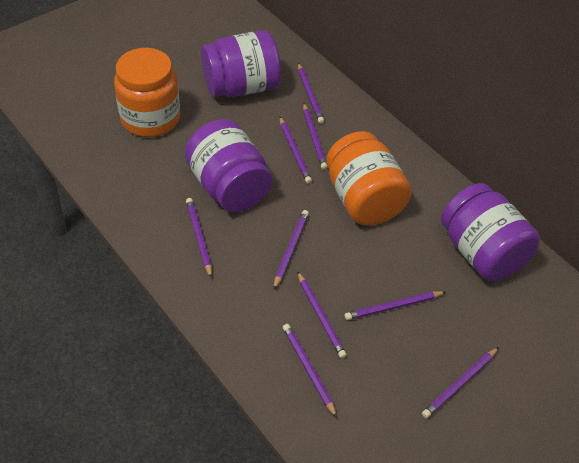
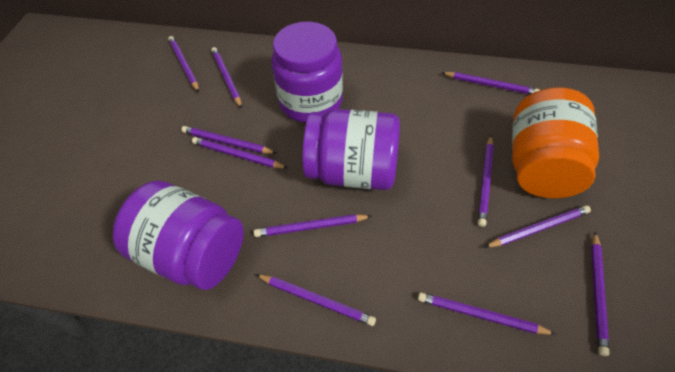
orange jar: 2 -> 1
purple pencil: 9 -> 11

